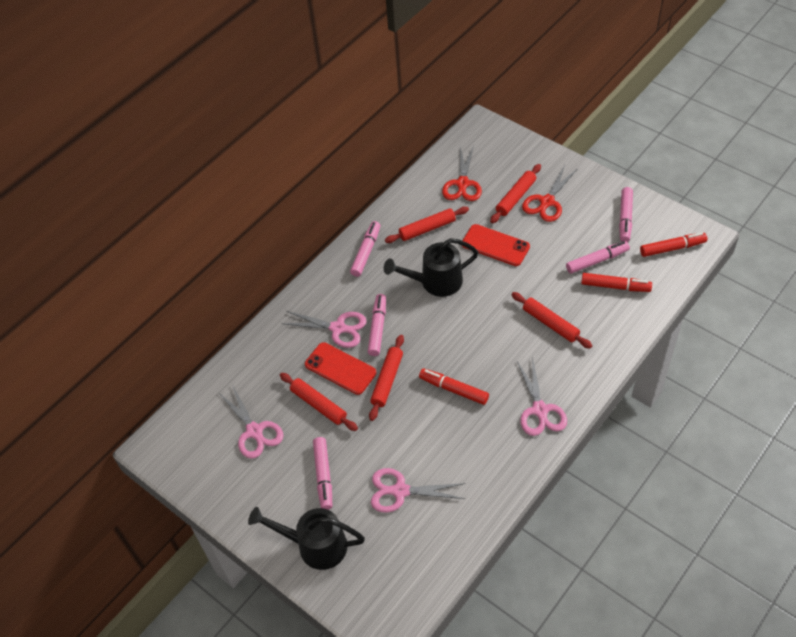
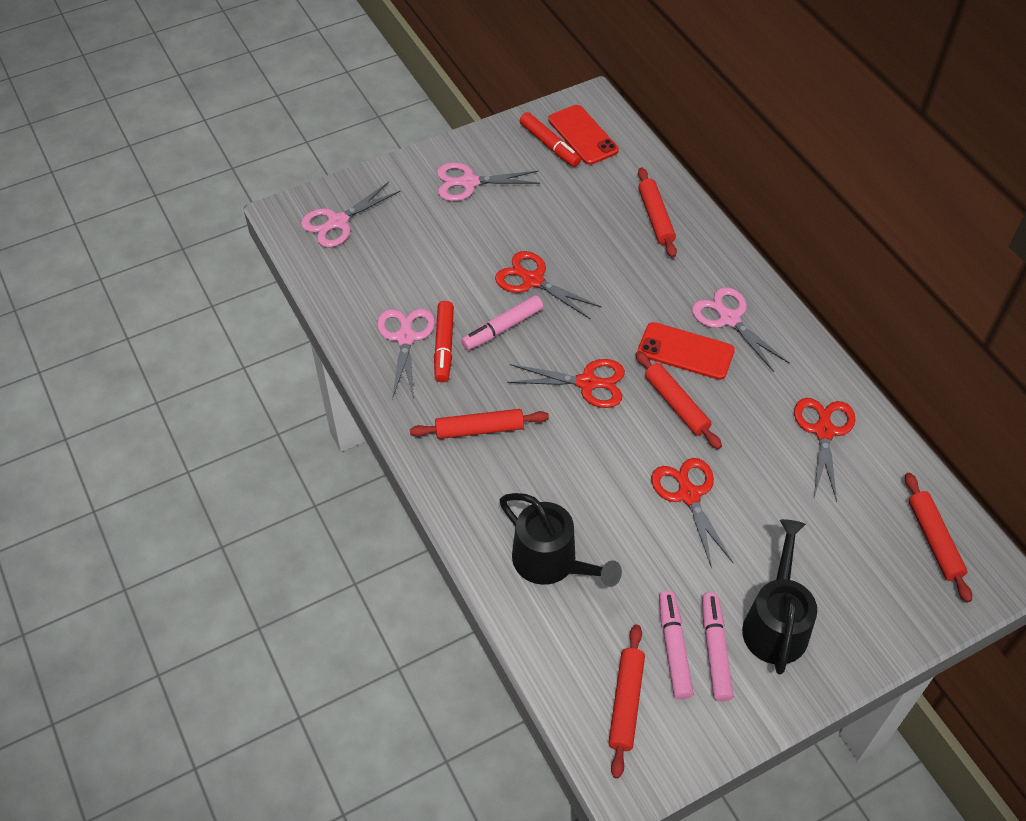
pink marker: 5 -> 3
red marker: 3 -> 2
red scissors: 2 -> 4

